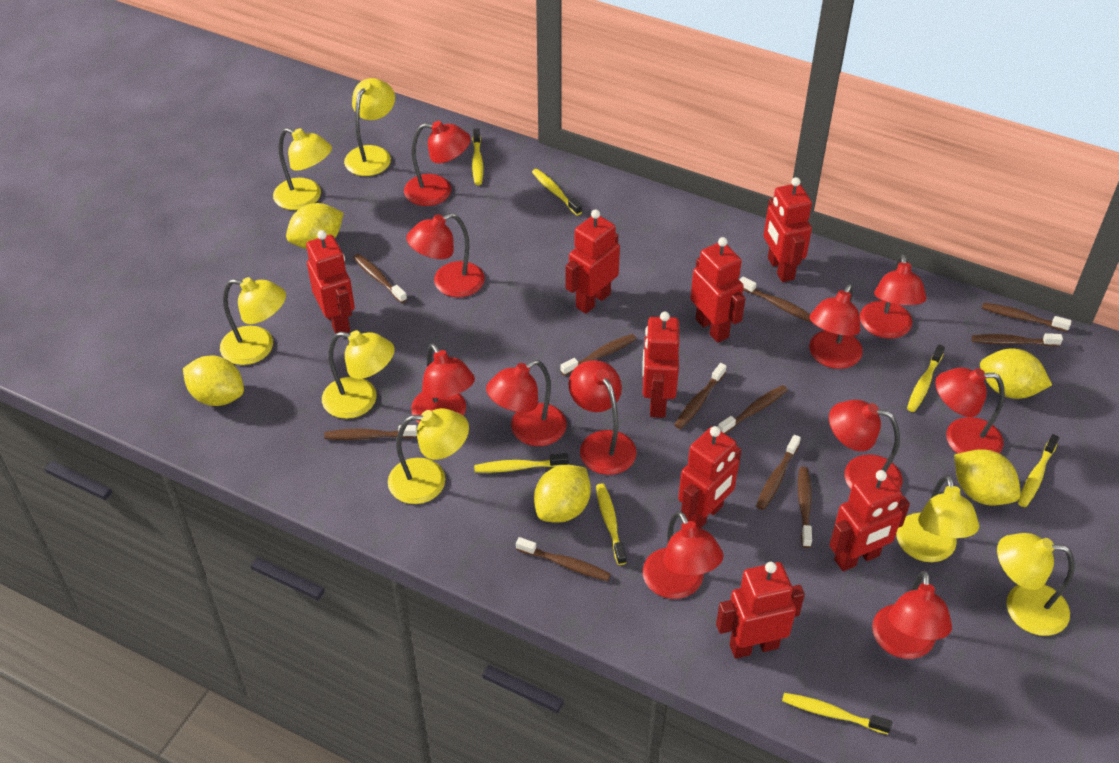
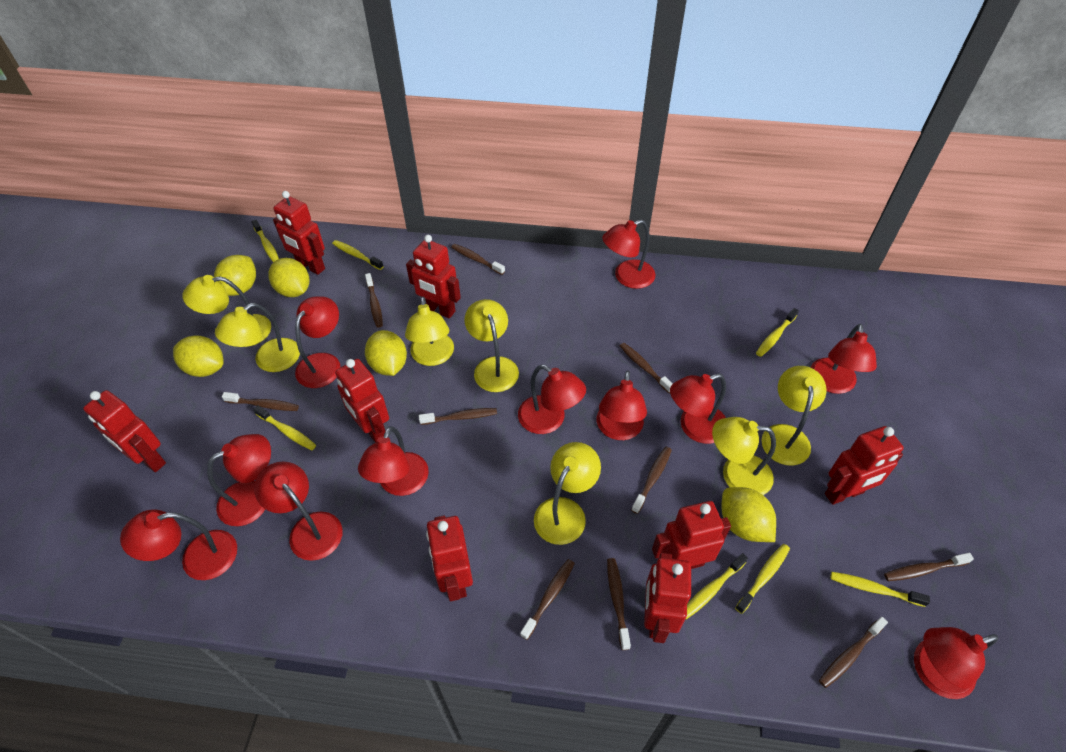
brown toothbrush: 11 -> 10

